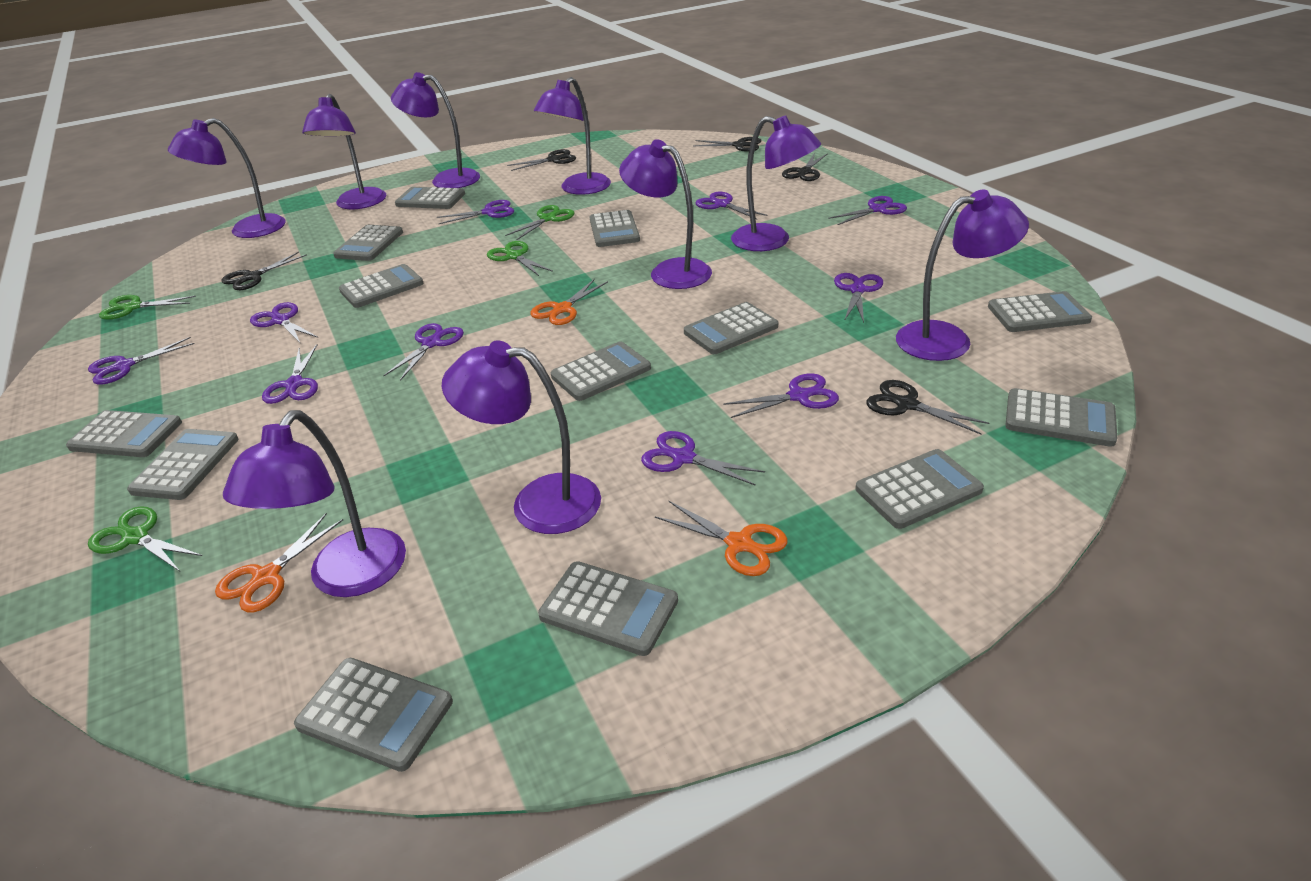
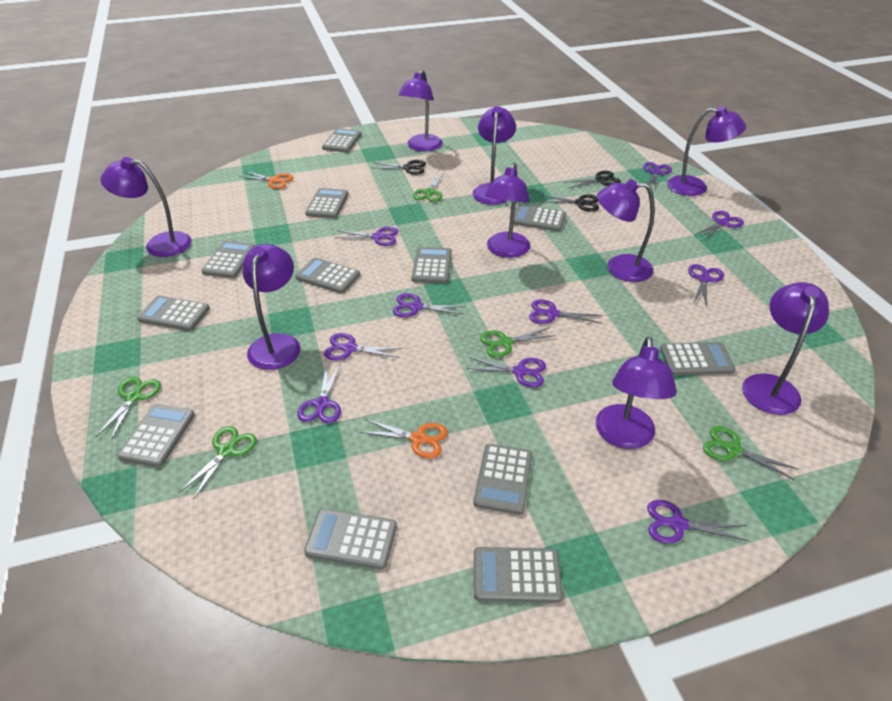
black scissors: 5 -> 3
green scissors: 4 -> 5
grey calculator: 13 -> 12
orange scissors: 3 -> 2

